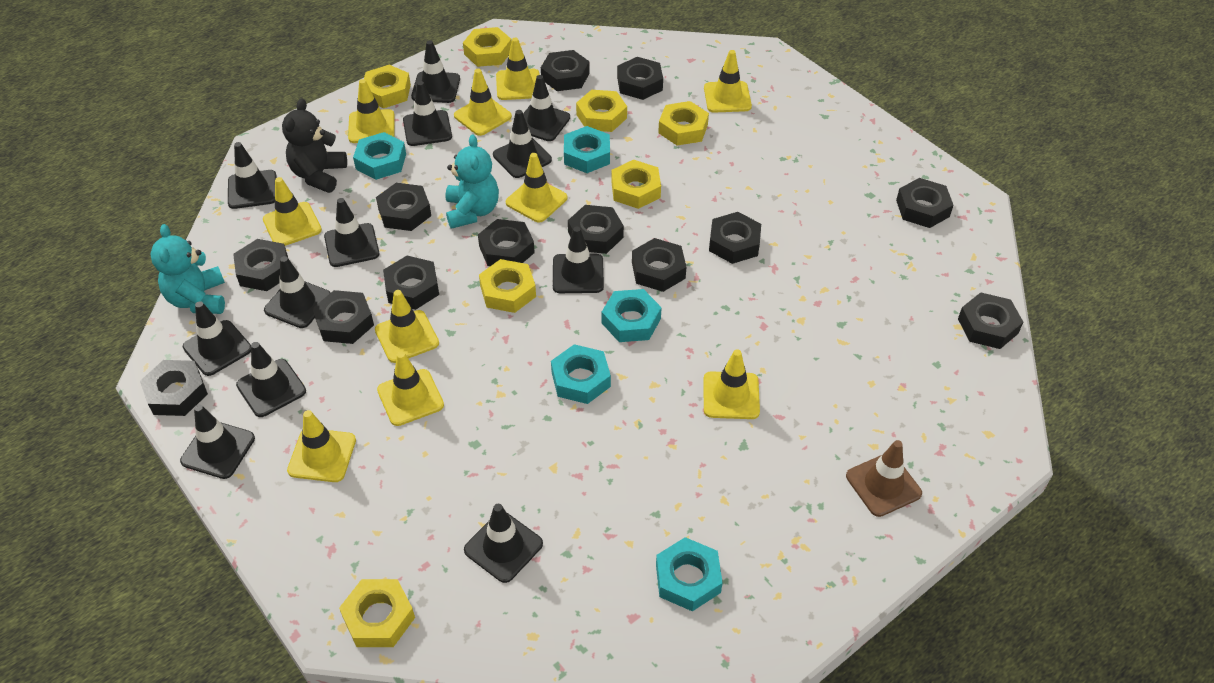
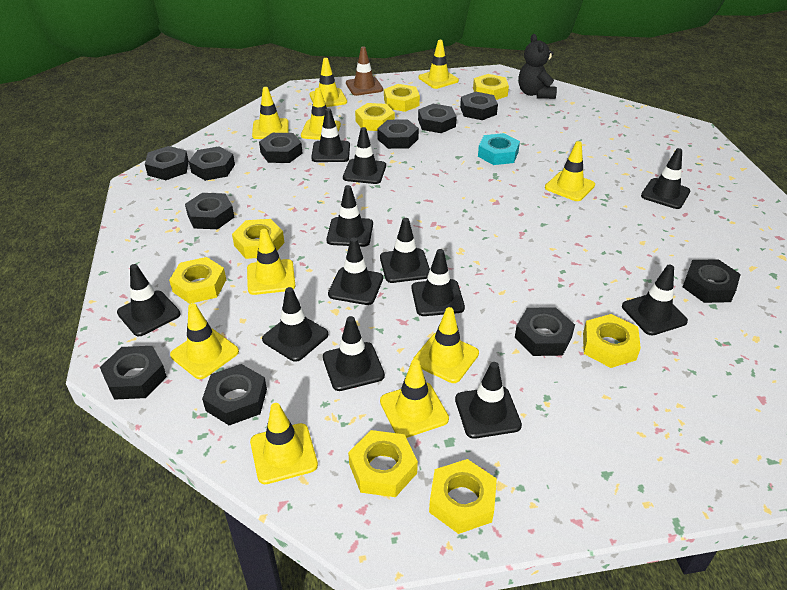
black nut: 13 -> 11
turquoise nut: 5 -> 1
turquoise teddy bear: 2 -> 0
yellow nut: 7 -> 8

